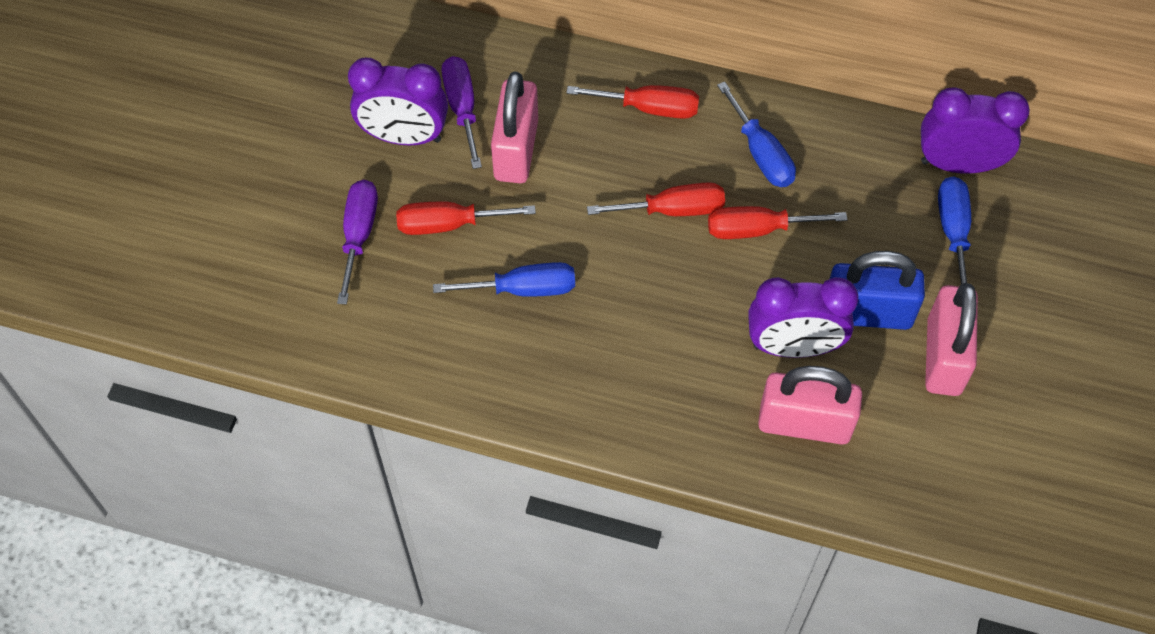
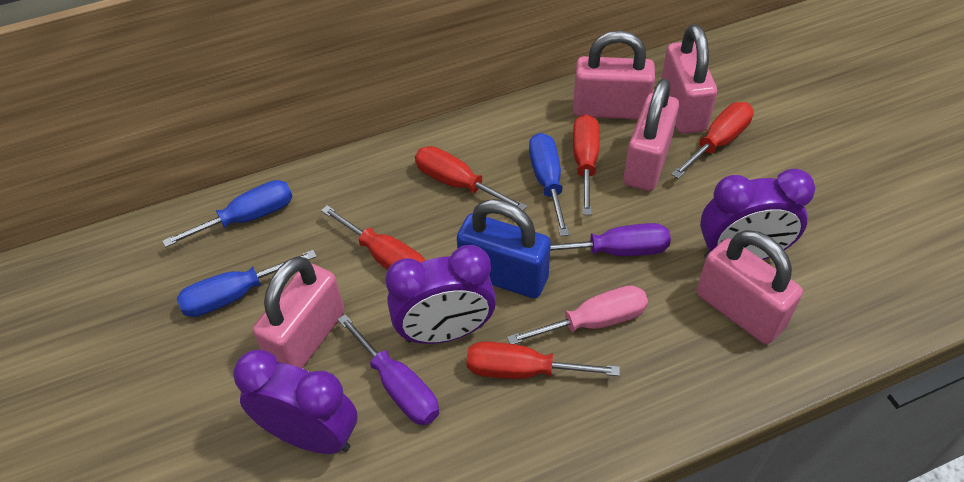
pink padlock: 3 -> 5
pink screwdriver: 0 -> 1
red screwdriver: 4 -> 5

